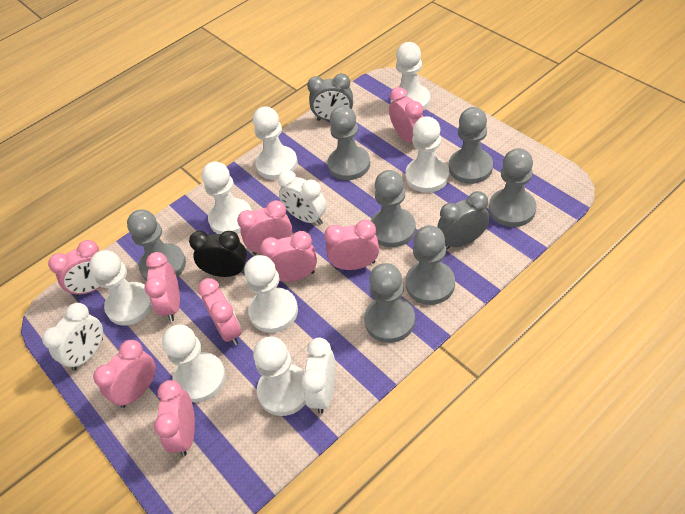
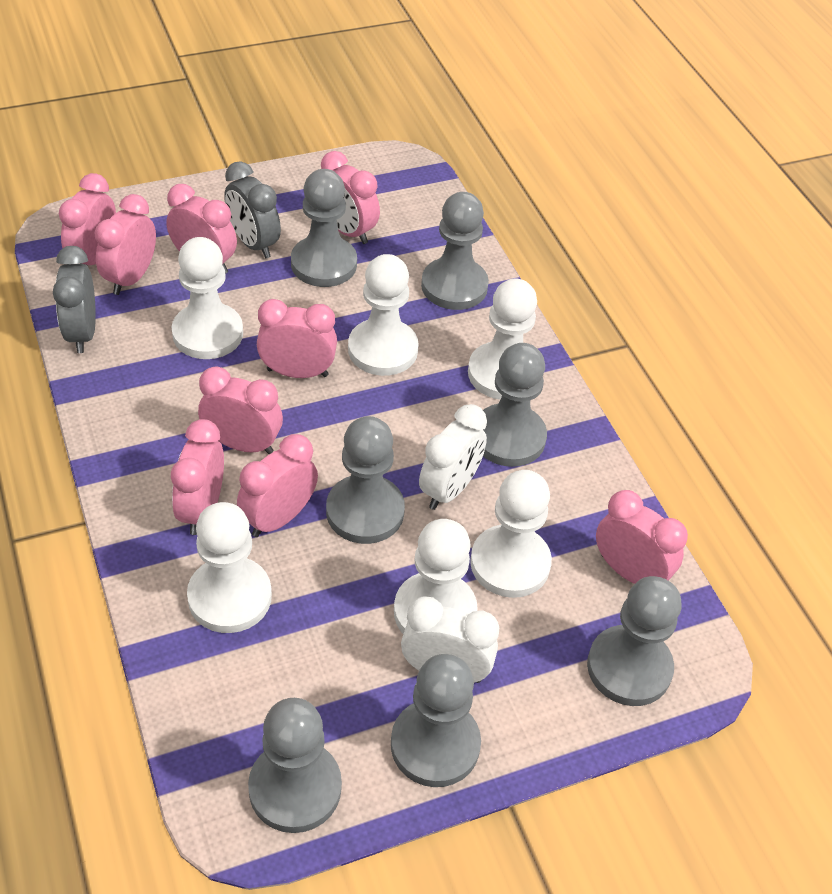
black clock: 1 -> 0
white clock: 3 -> 2
white pawn: 8 -> 6

